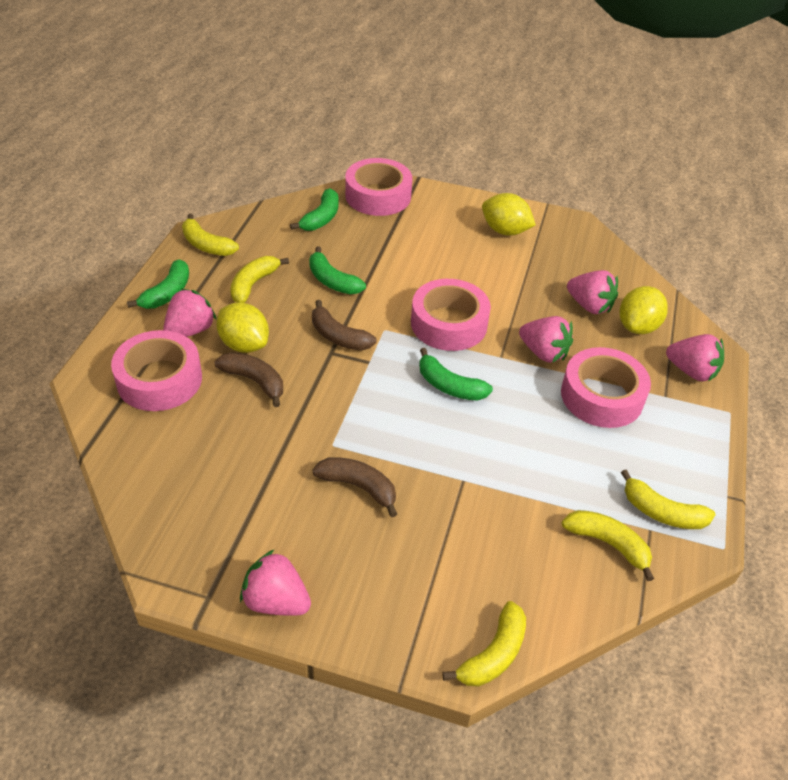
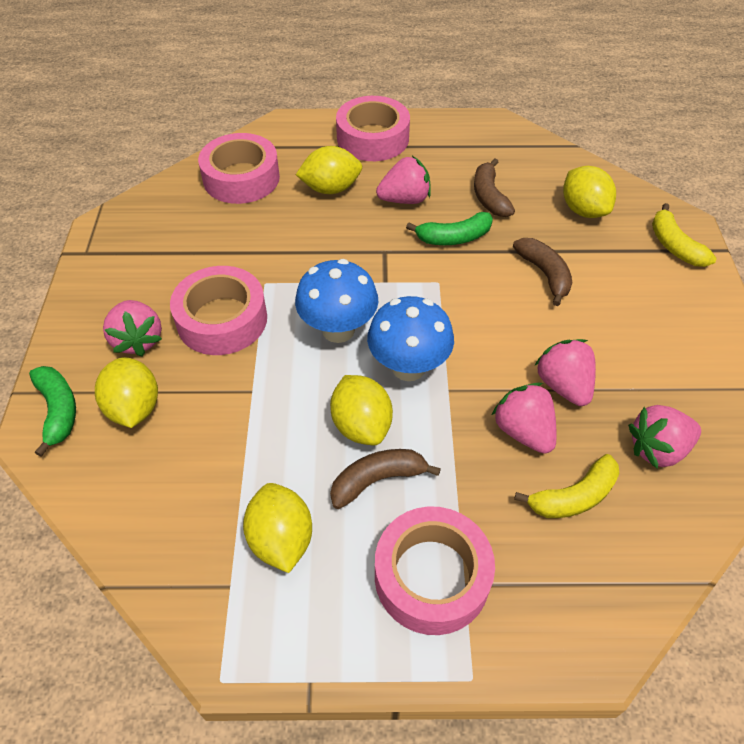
blue mushroom: 0 -> 2
green banana: 4 -> 2
yellow banana: 5 -> 2
yellow lemon: 3 -> 5

